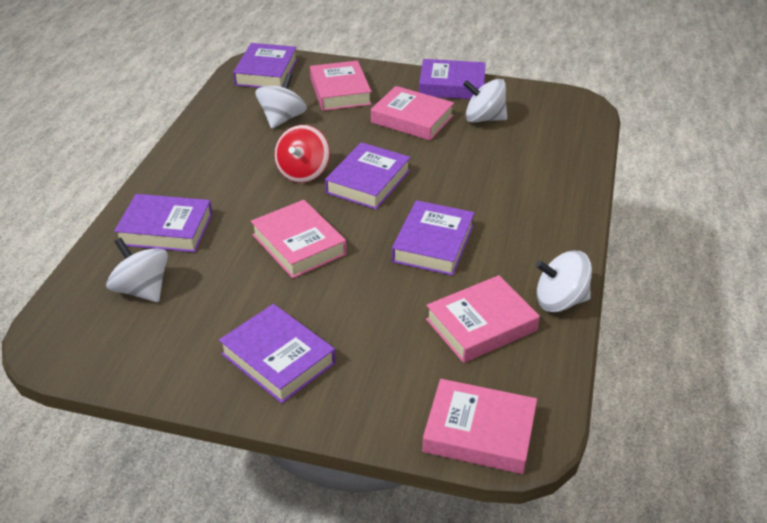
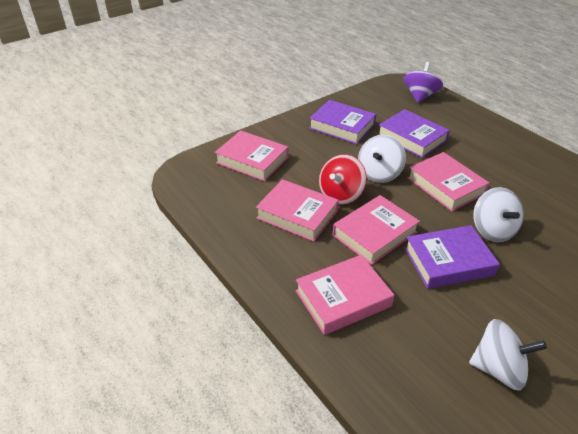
purple book: 6 -> 3
purple spinning top: 0 -> 1
white spinning top: 4 -> 3

